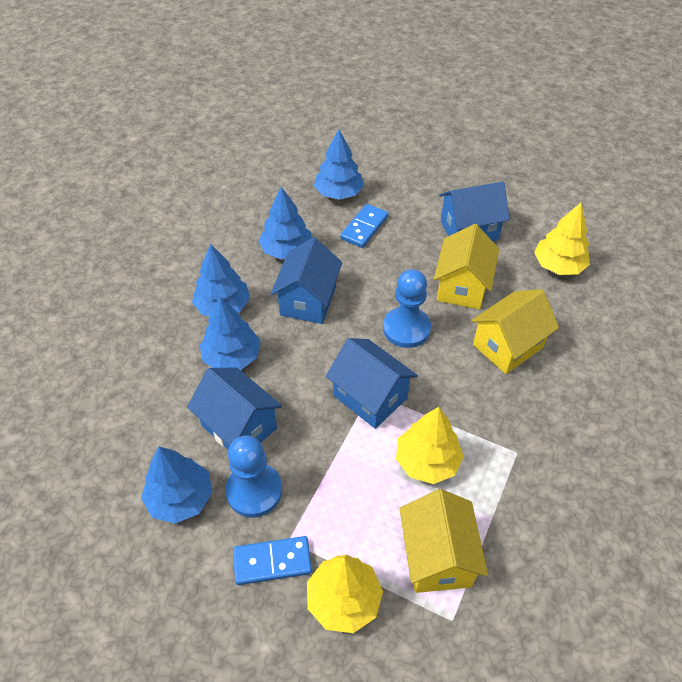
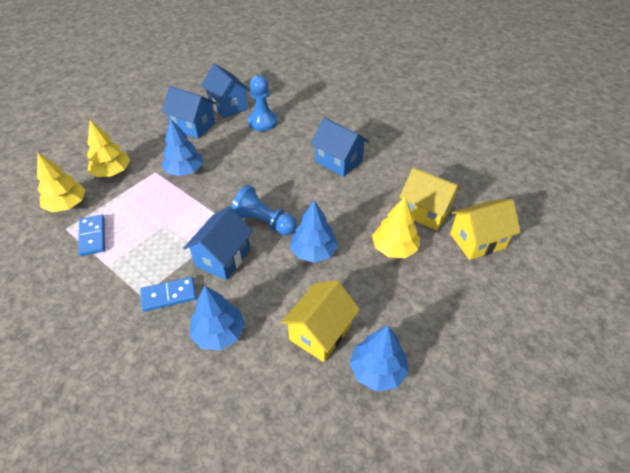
blue tree: 5 -> 4

